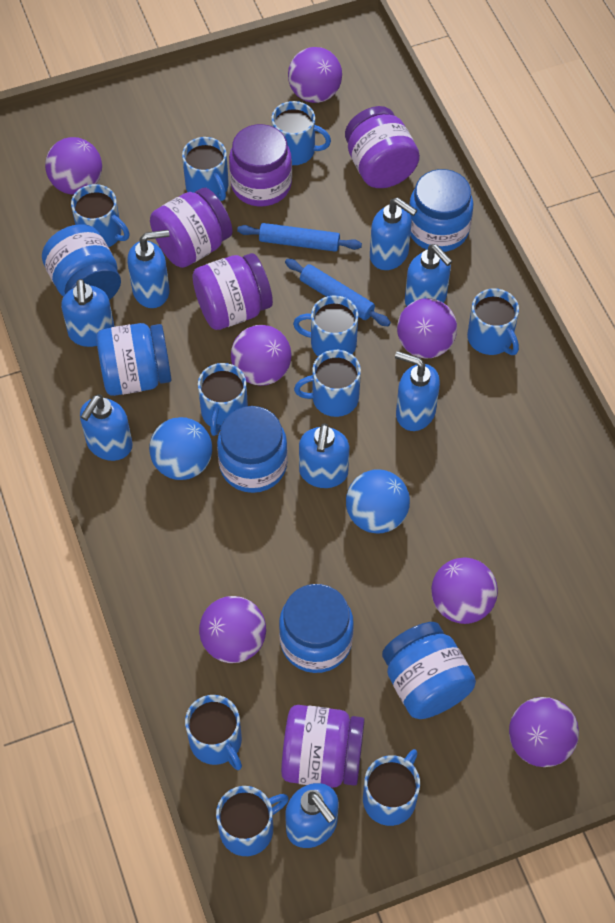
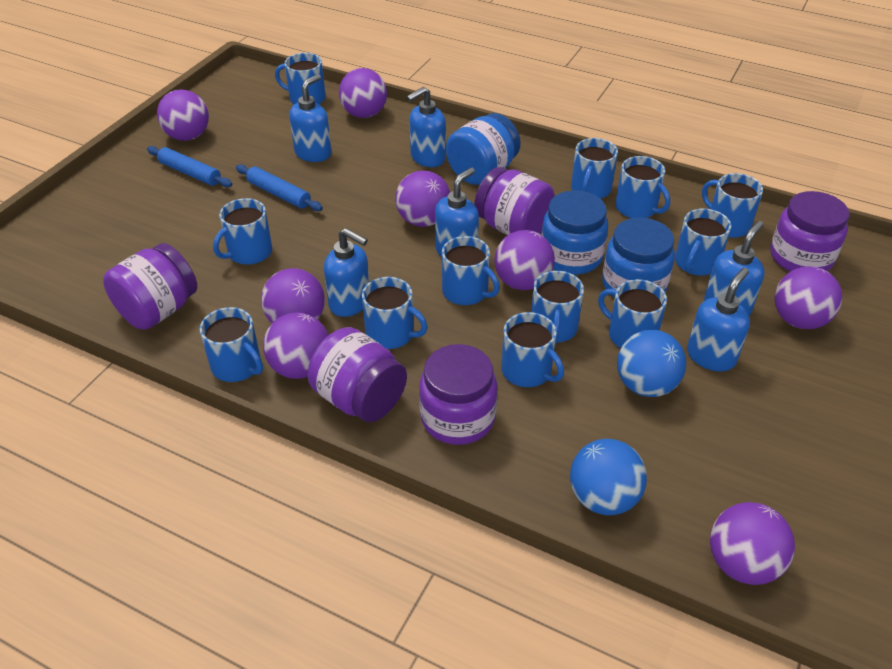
blue jar: 6 -> 3
blue mug: 10 -> 12
blue soap dispenser: 8 -> 6
purple ball: 7 -> 8

